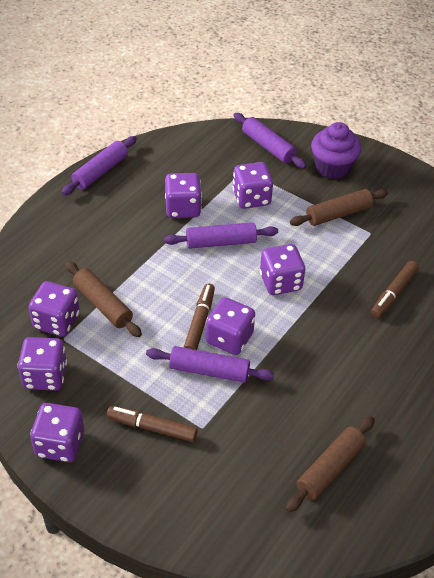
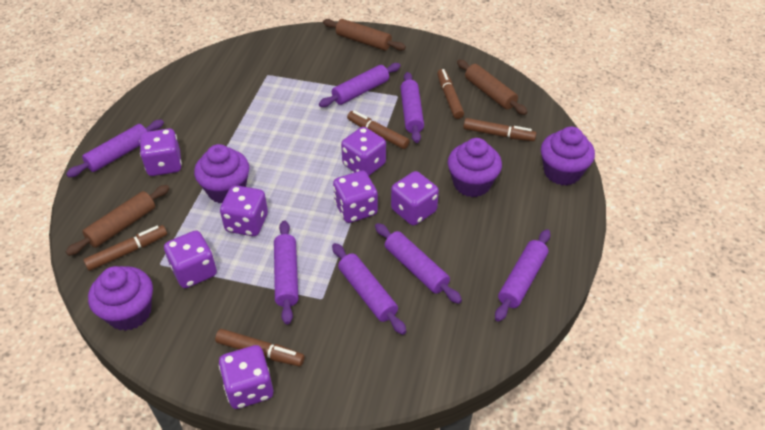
brown marker: 3 -> 5
purple cupcake: 1 -> 4
purple rolling pin: 4 -> 7

